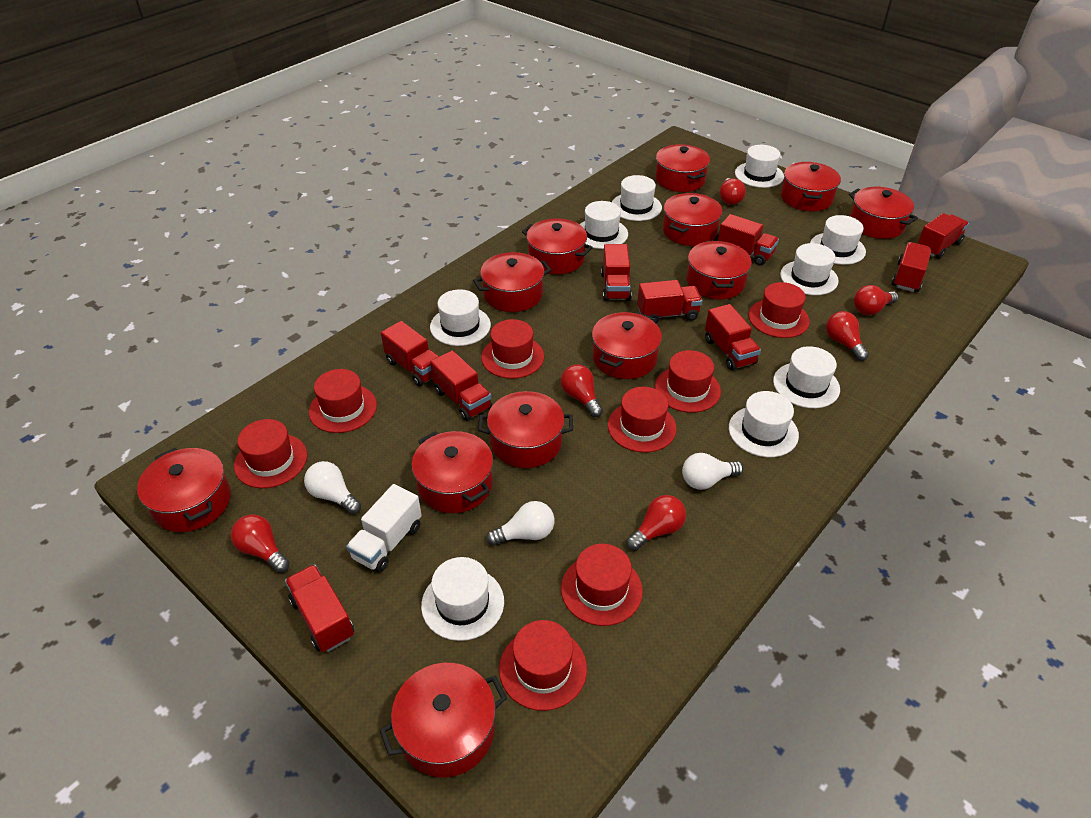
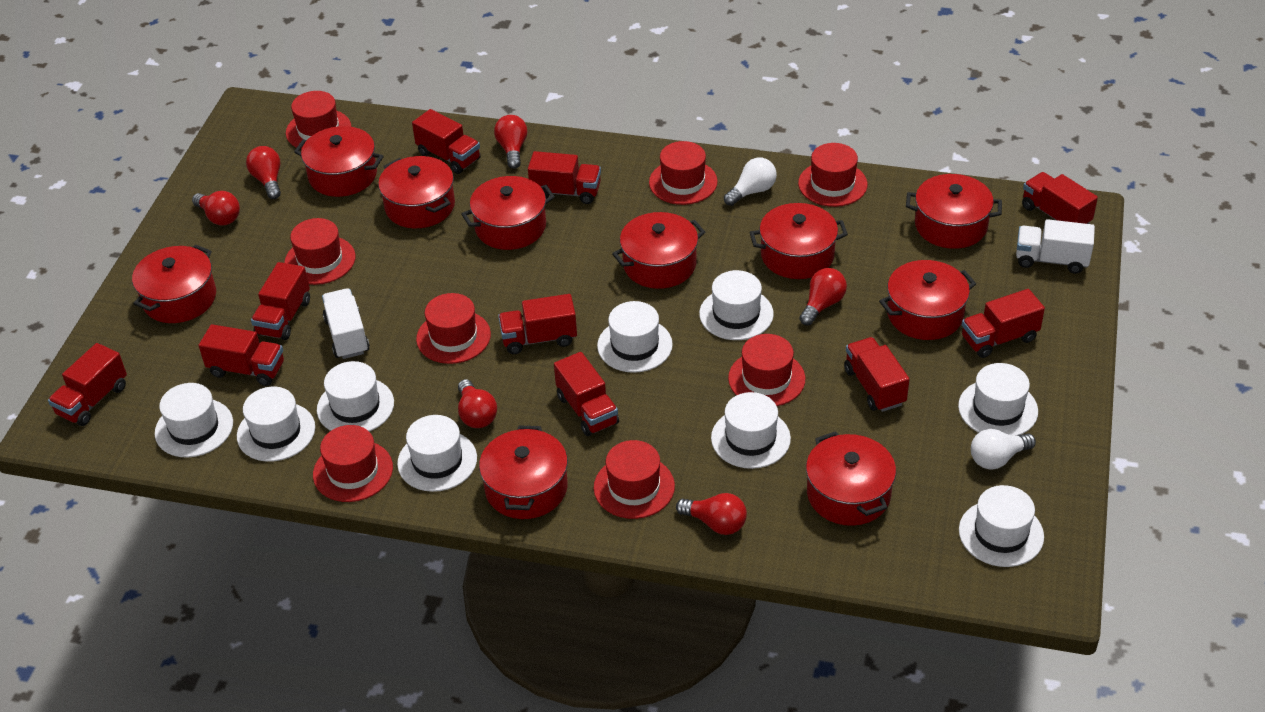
red pot: 12 -> 10
red truck: 9 -> 10
white light bulb: 3 -> 2
white truck: 1 -> 2

